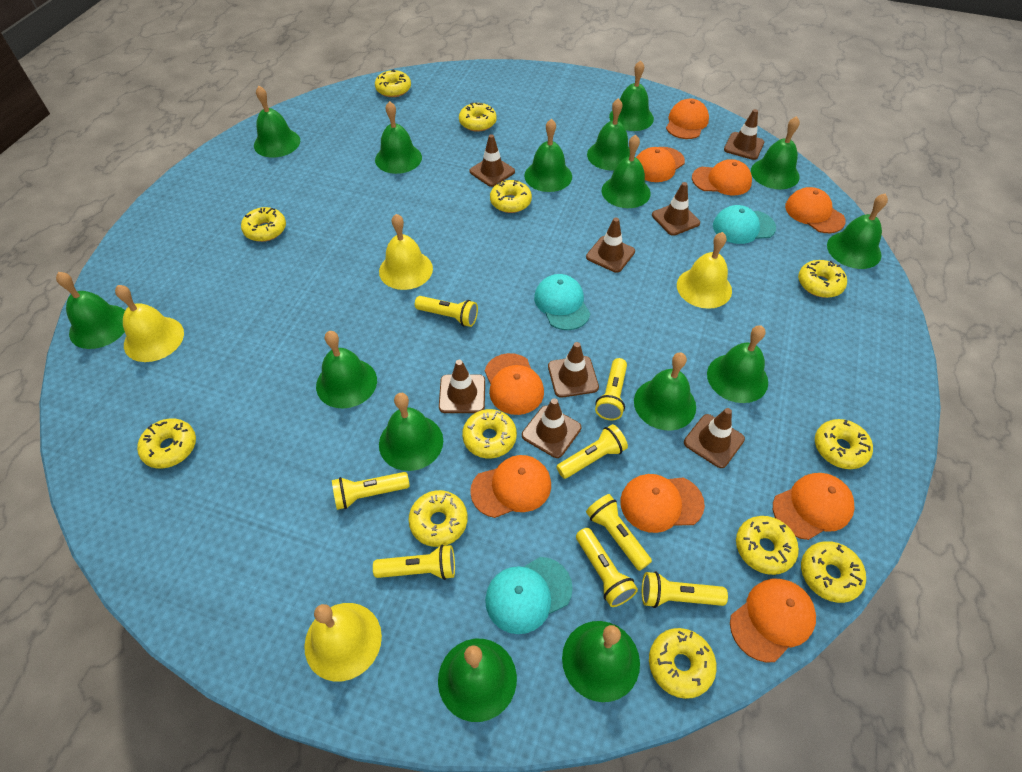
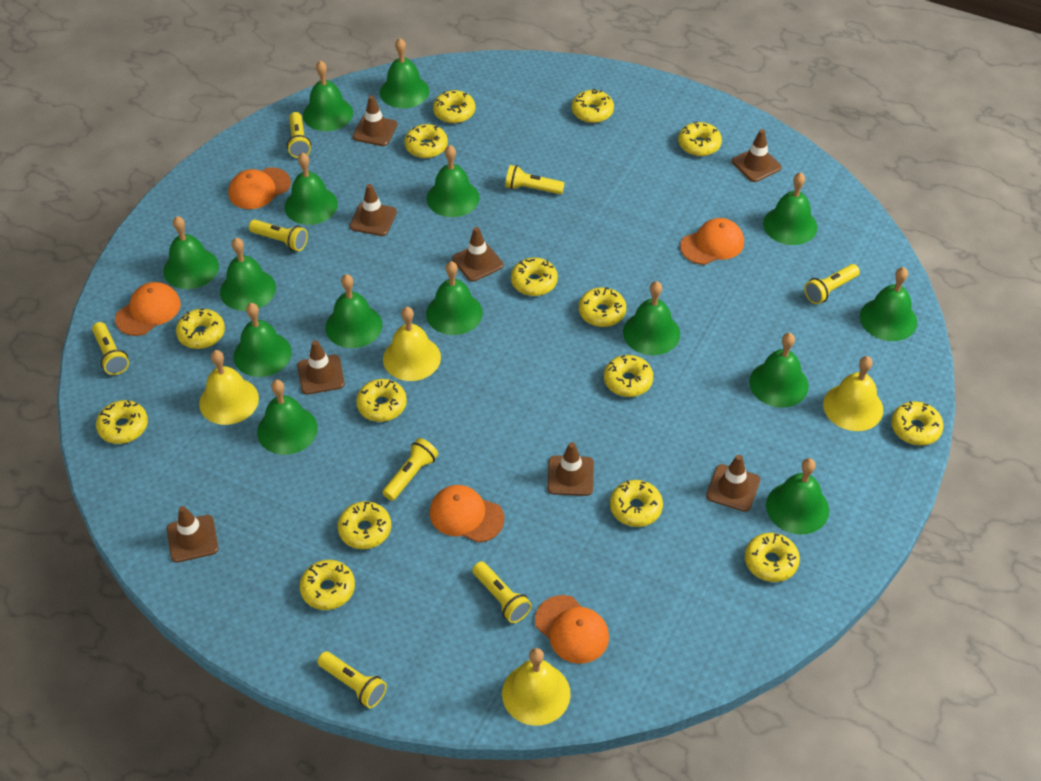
orange cap: 9 -> 5
turquoise cap: 3 -> 0
yellow donut: 12 -> 15

